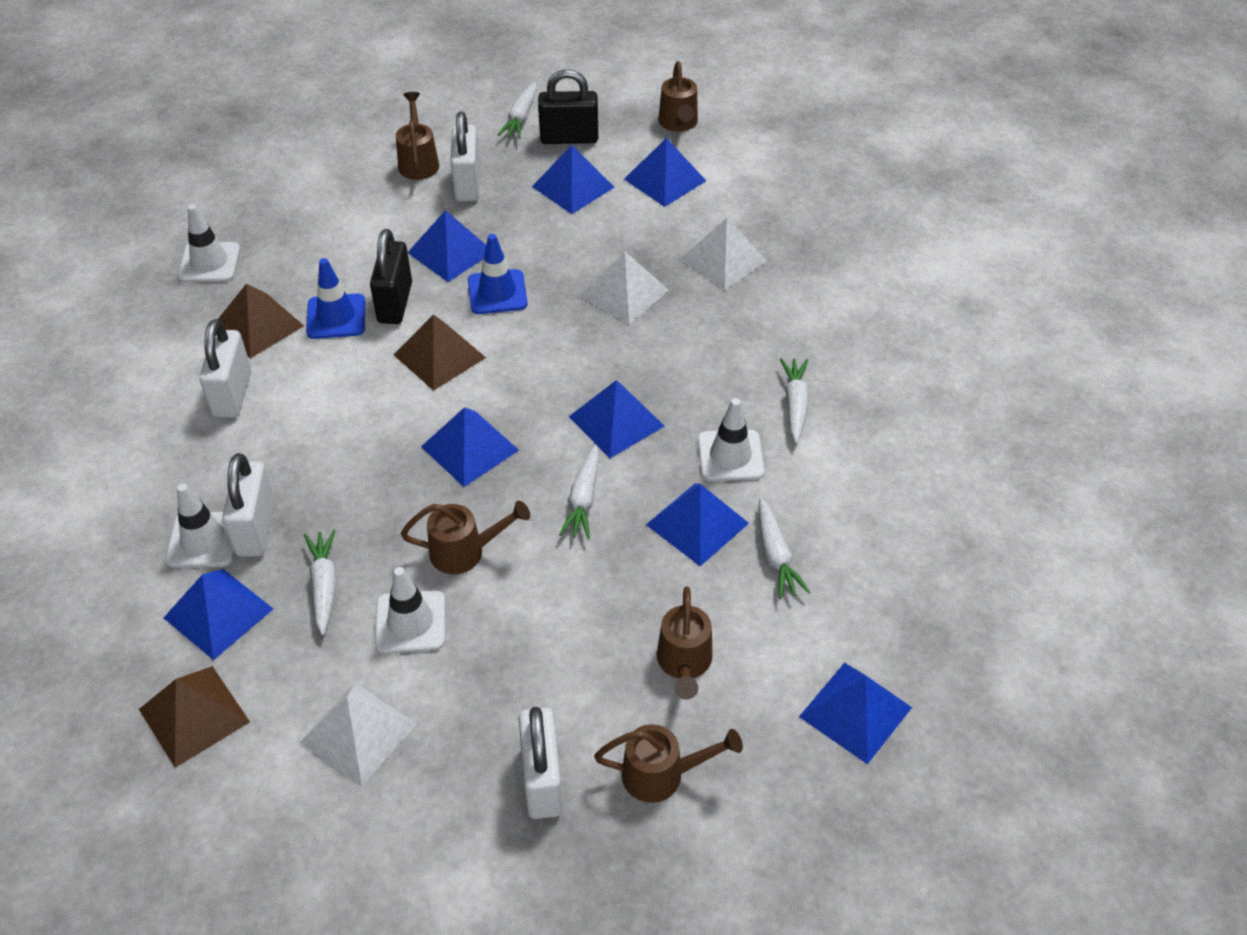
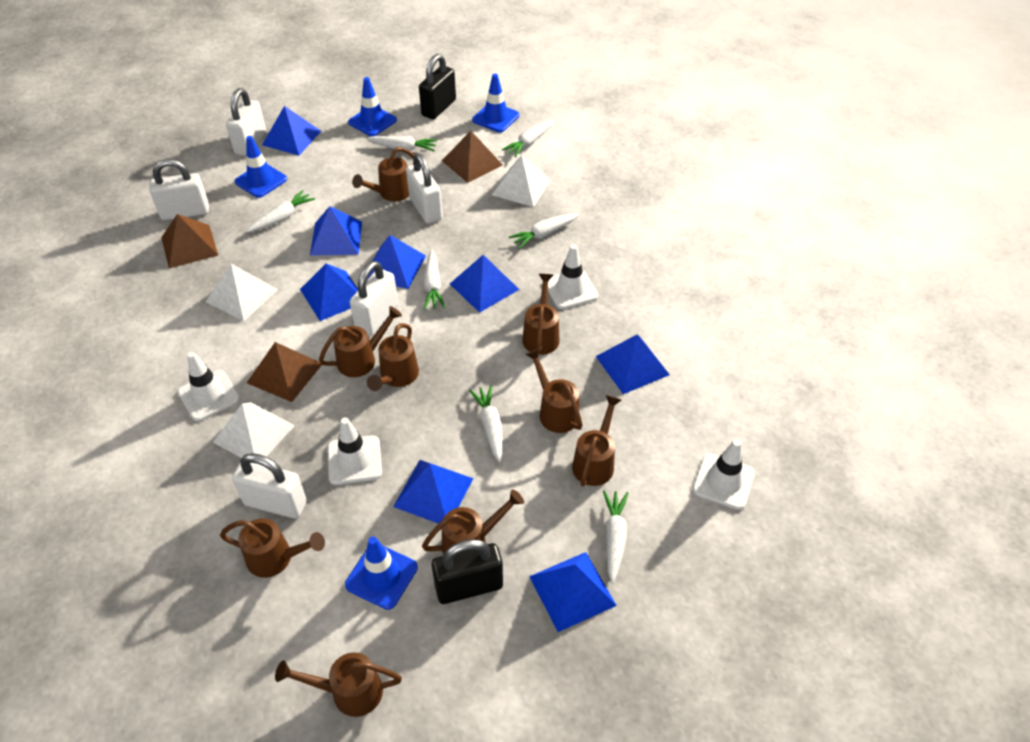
blue traffic cone: 2 -> 4
brown watering can: 5 -> 9
white carrot: 5 -> 7
white padlock: 4 -> 5

